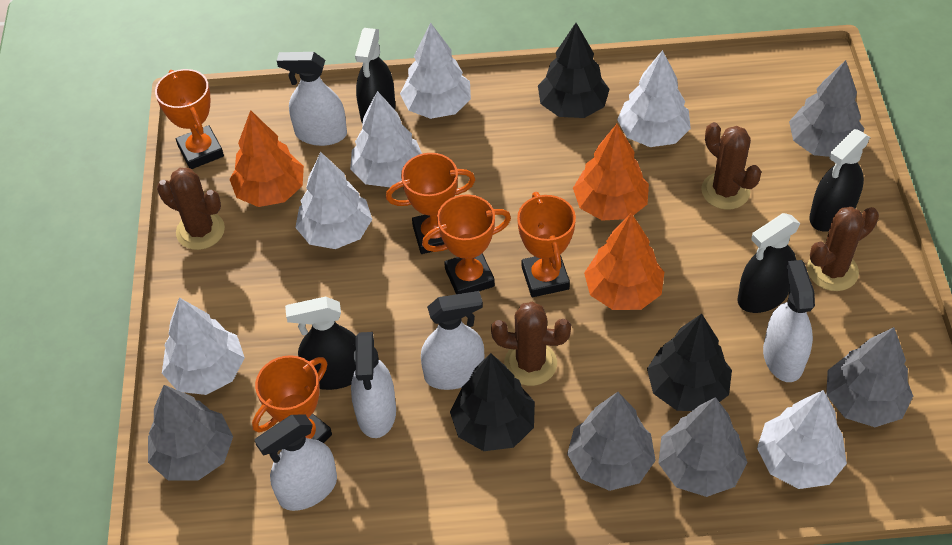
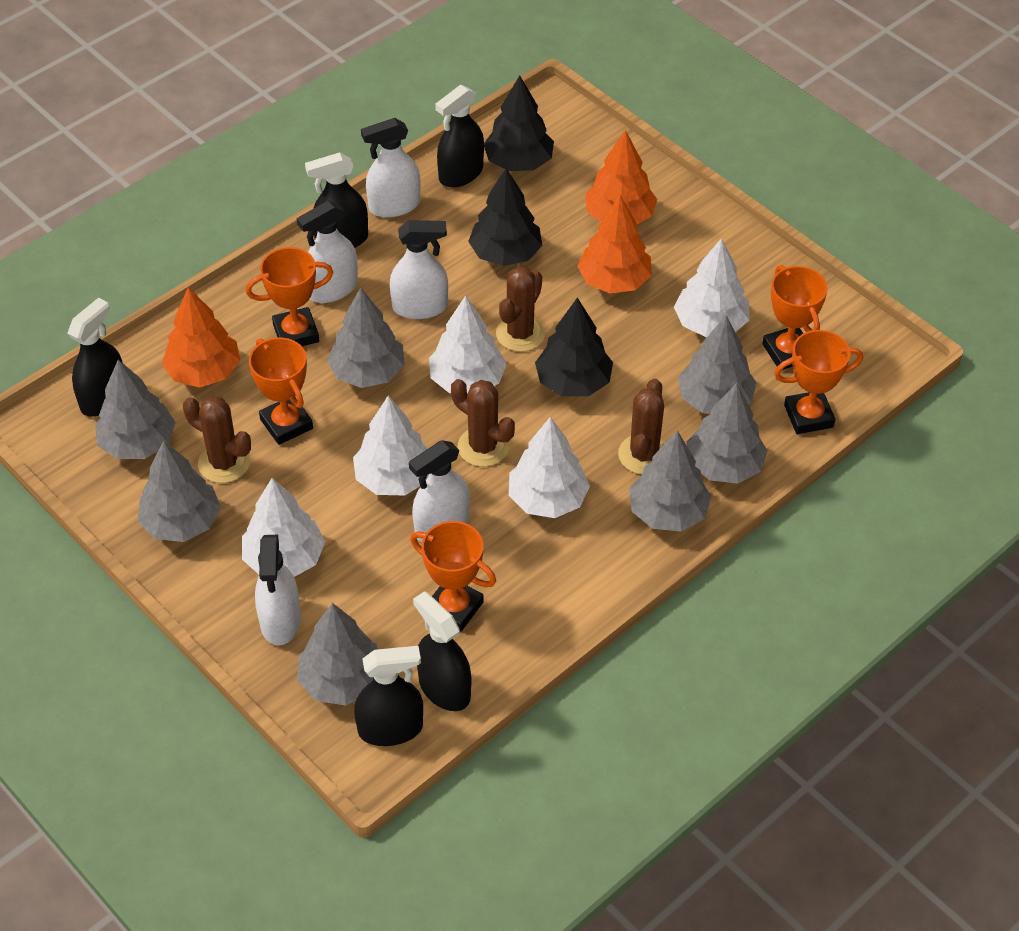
black spray bottle: 4 -> 5
grey tree: 5 -> 7
white tree: 6 -> 5

